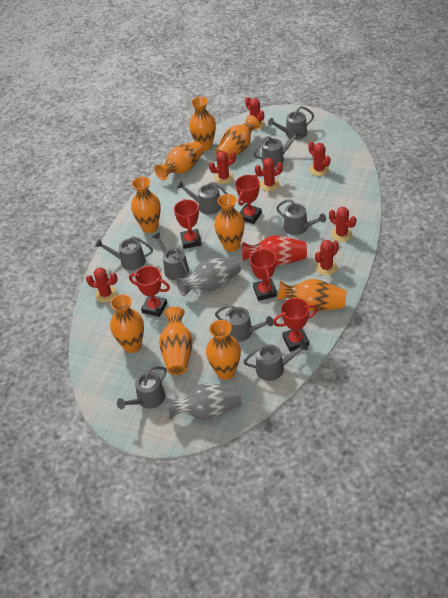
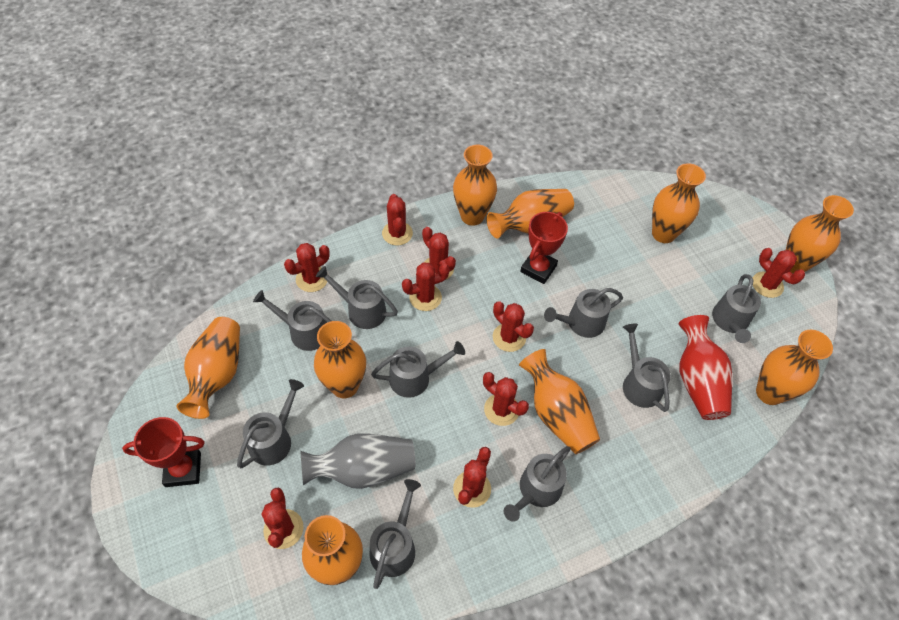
grey vase: 2 -> 1
red cactus: 7 -> 9
red trophy: 5 -> 2

